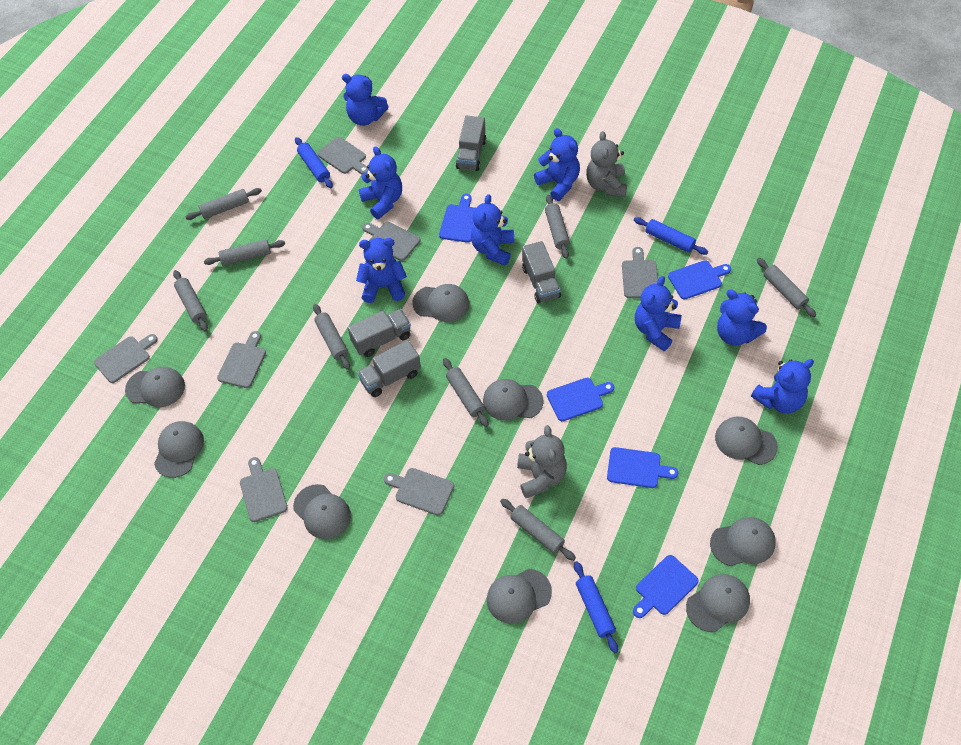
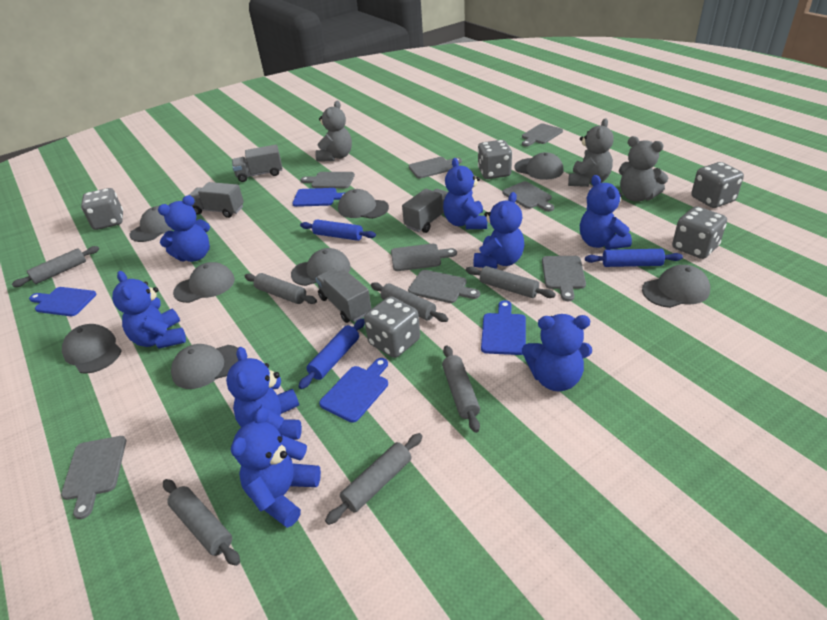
blue cutting board: 5 -> 4
grey cap: 9 -> 8
grey cutting board: 7 -> 8
grey dice: 0 -> 5
grey rolling pin: 8 -> 7
grey teddy bear: 2 -> 3

